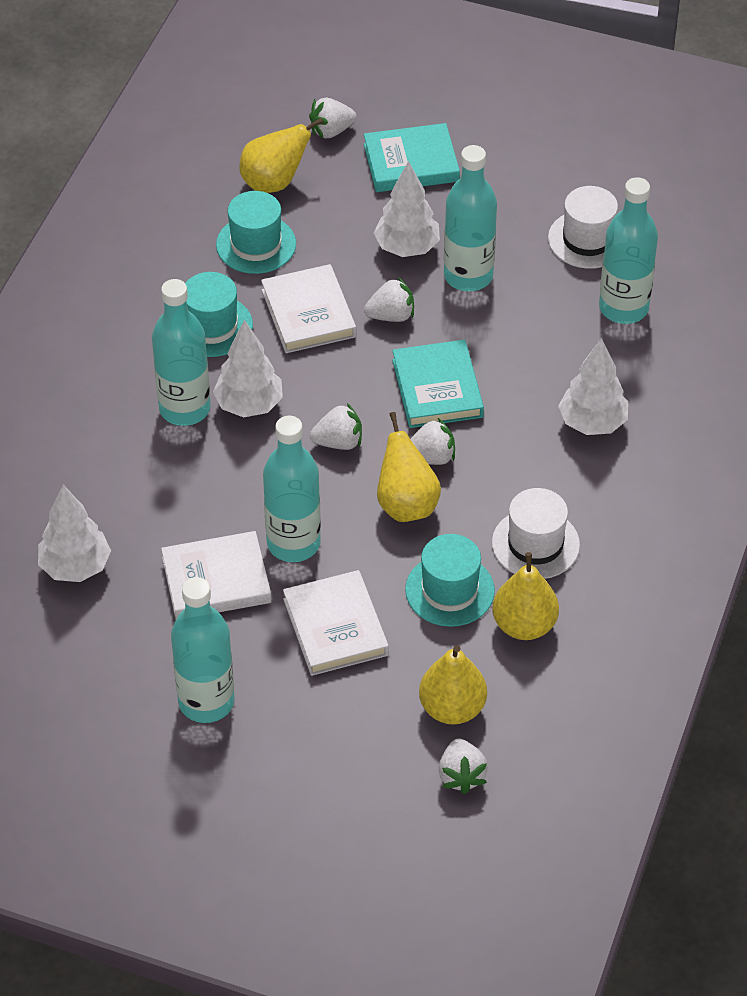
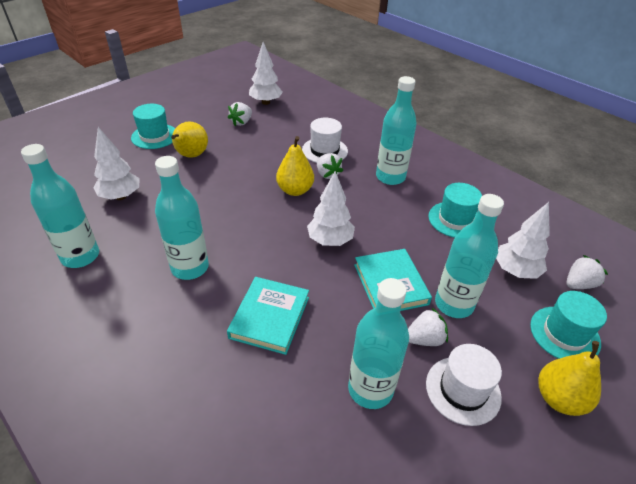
white book: 3 -> 0
white strawberry: 5 -> 4
yellow pear: 4 -> 3

